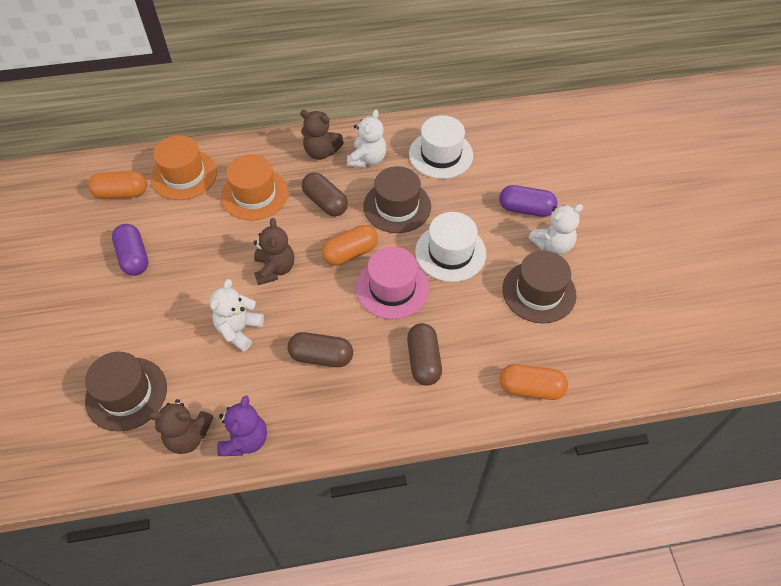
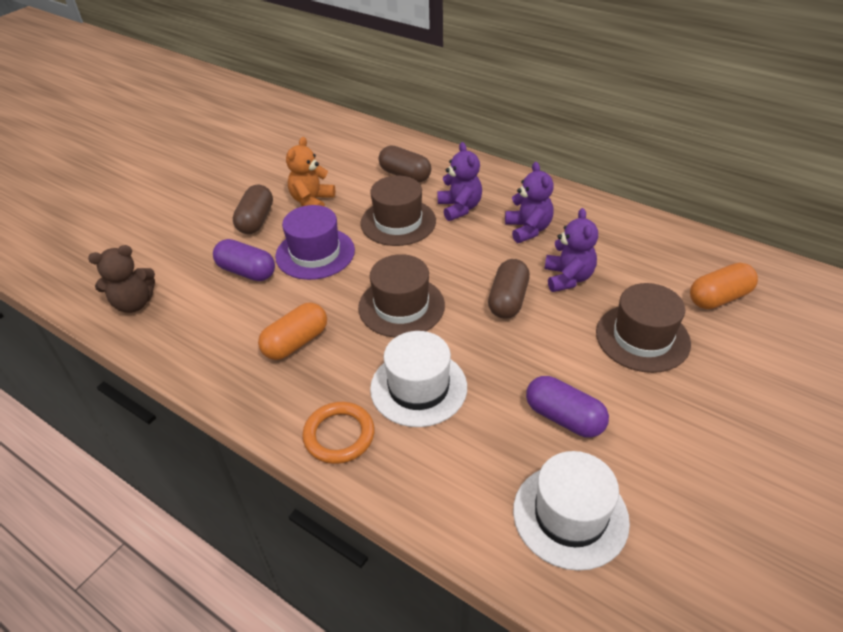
brown teddy bear: 3 -> 1
orange capsule: 3 -> 2
orange hat: 2 -> 0
orange ring: 0 -> 1
orange teddy bear: 0 -> 1
pink hat: 1 -> 0
purple hat: 0 -> 1
purple teddy bear: 1 -> 3
white teddy bear: 3 -> 0

